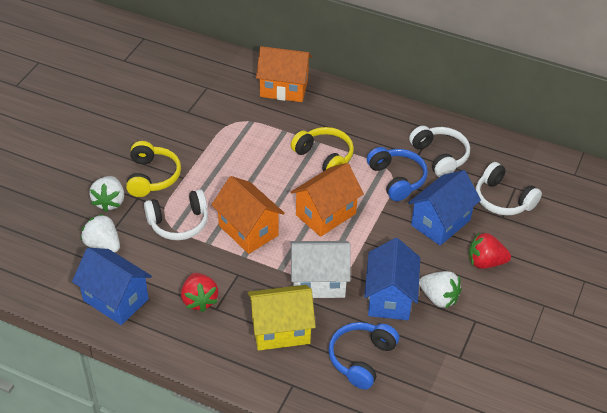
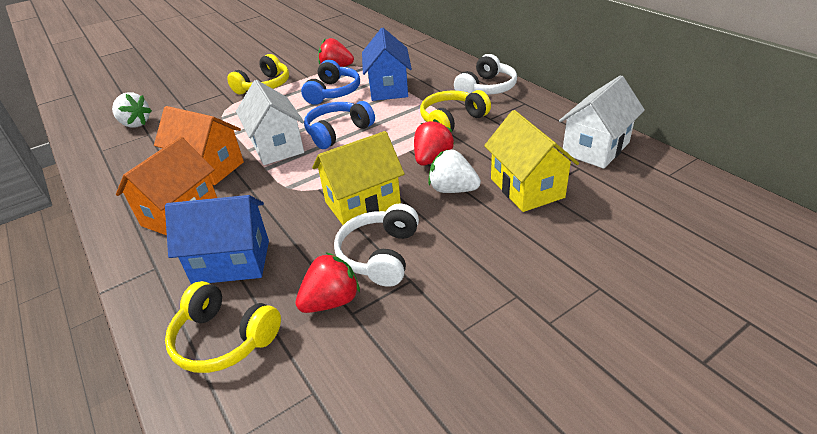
blue house: 3 -> 2
orange house: 3 -> 2
red strawberry: 2 -> 3
white headphones: 3 -> 2
white house: 1 -> 2
white strawberry: 3 -> 2
yellow headphones: 2 -> 3
yellow house: 1 -> 2

